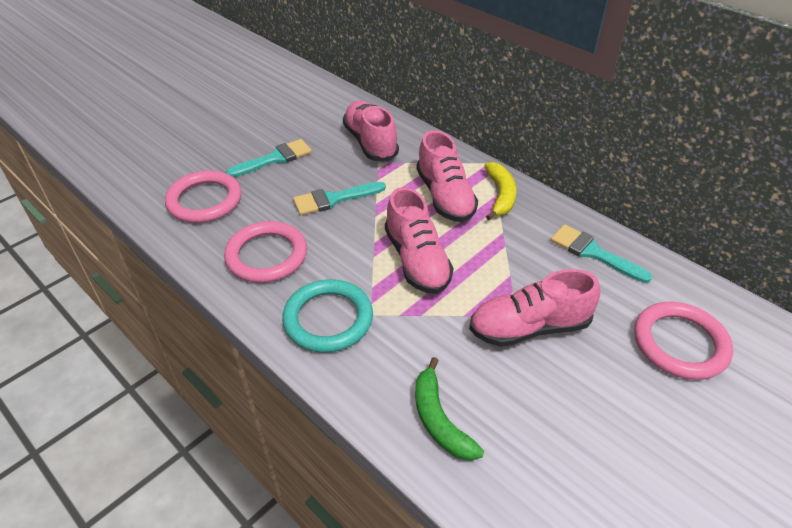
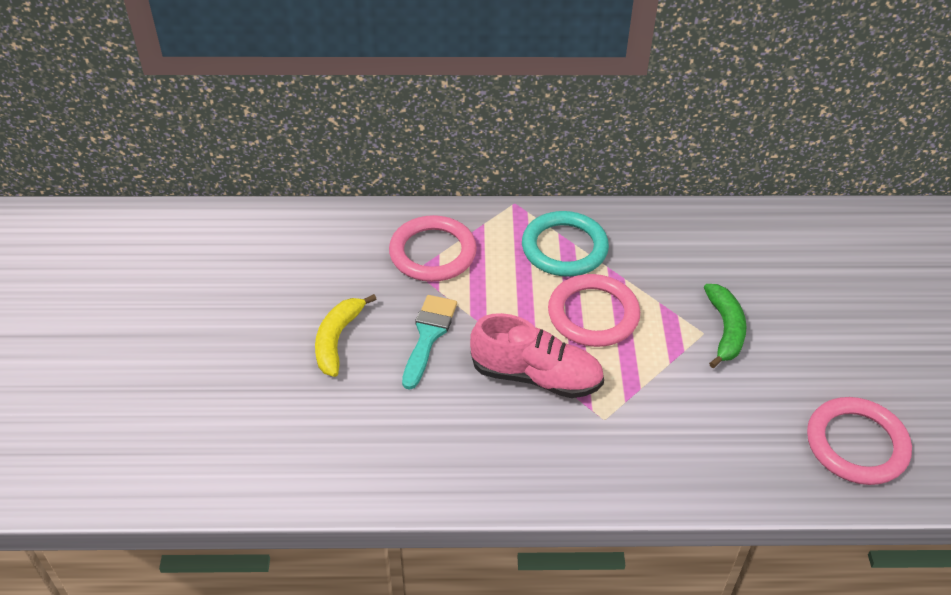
pink shoe: 4 -> 1
turquoise brush: 3 -> 1

